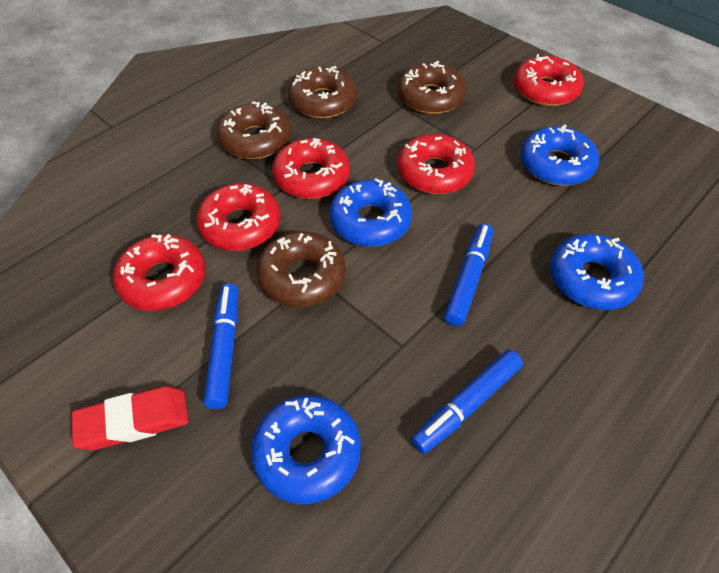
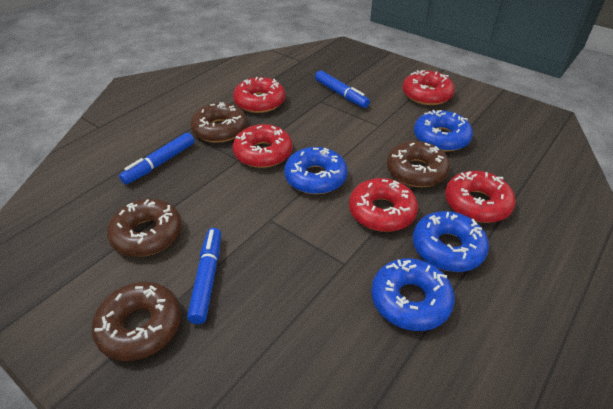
red eraser: 1 -> 0

